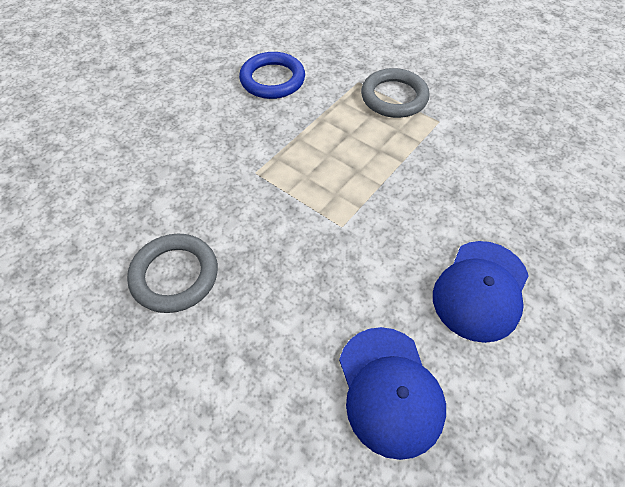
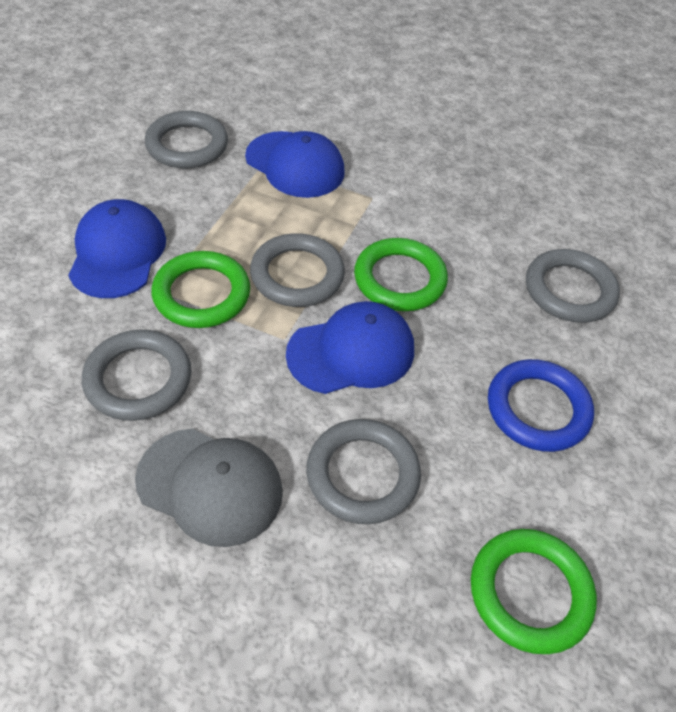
blue cap: 2 -> 3
green ring: 0 -> 3
grey cap: 0 -> 1
grey ring: 2 -> 5

